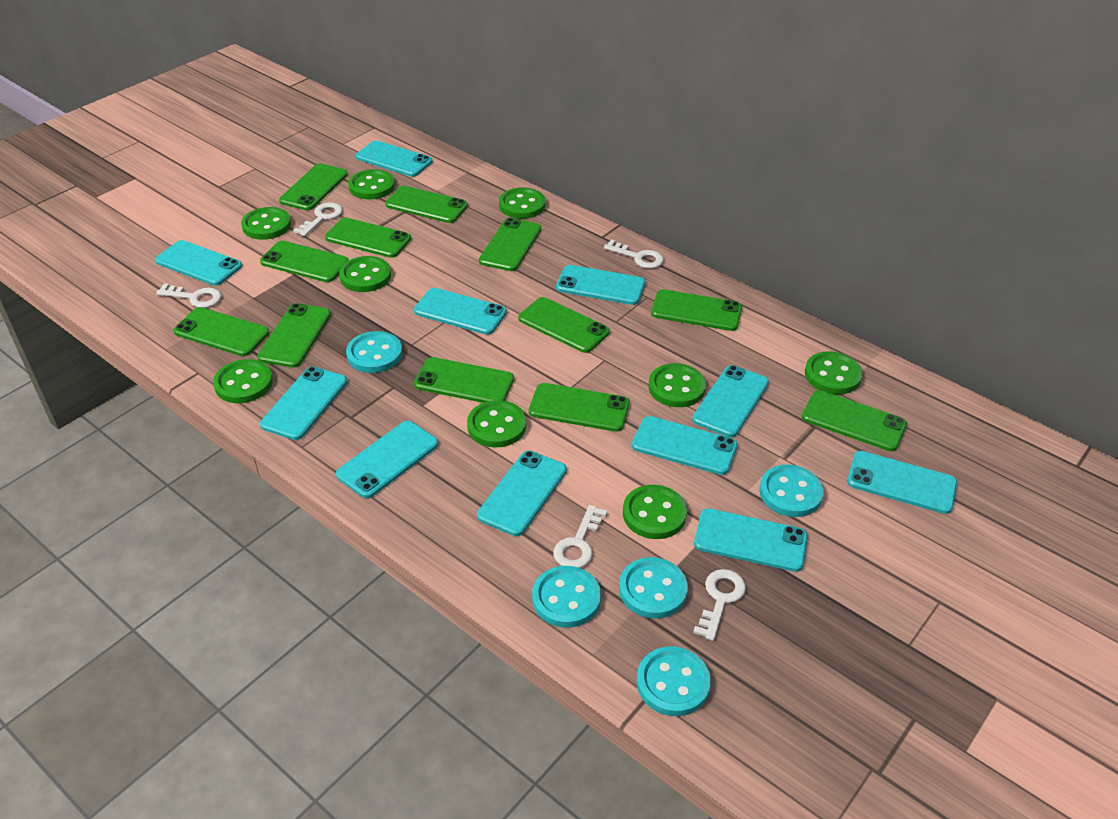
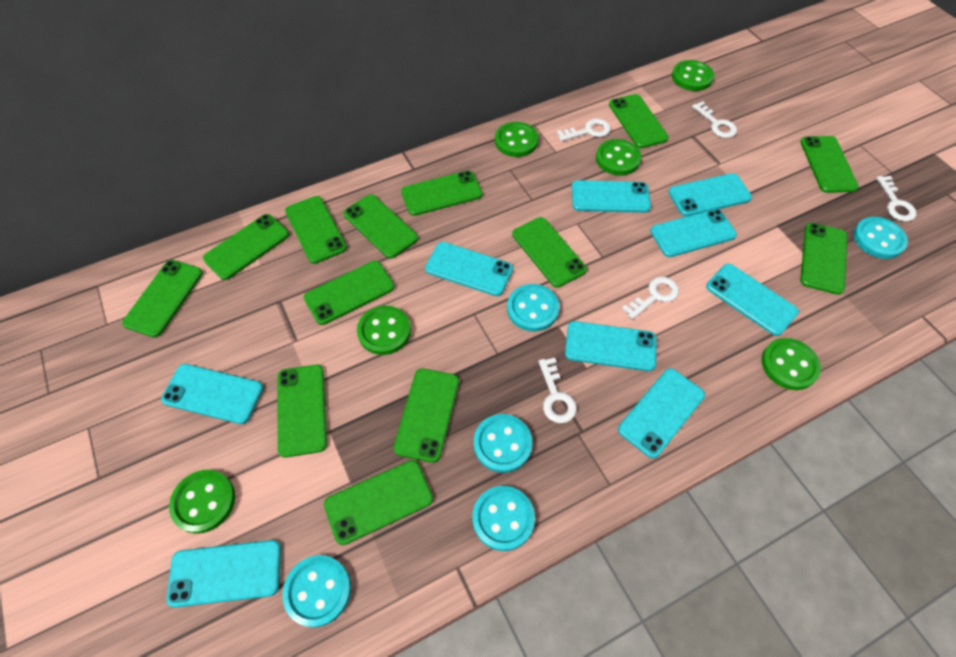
green button: 9 -> 6
green phone: 12 -> 13
turquoise phone: 11 -> 9

